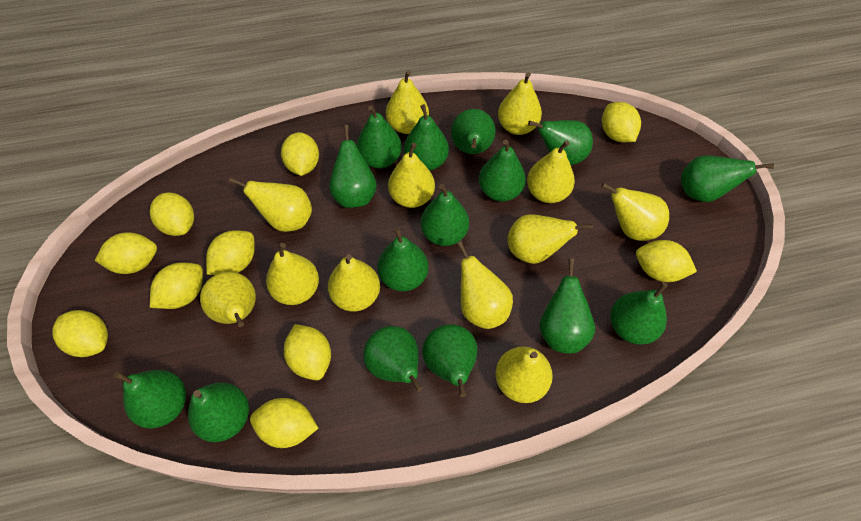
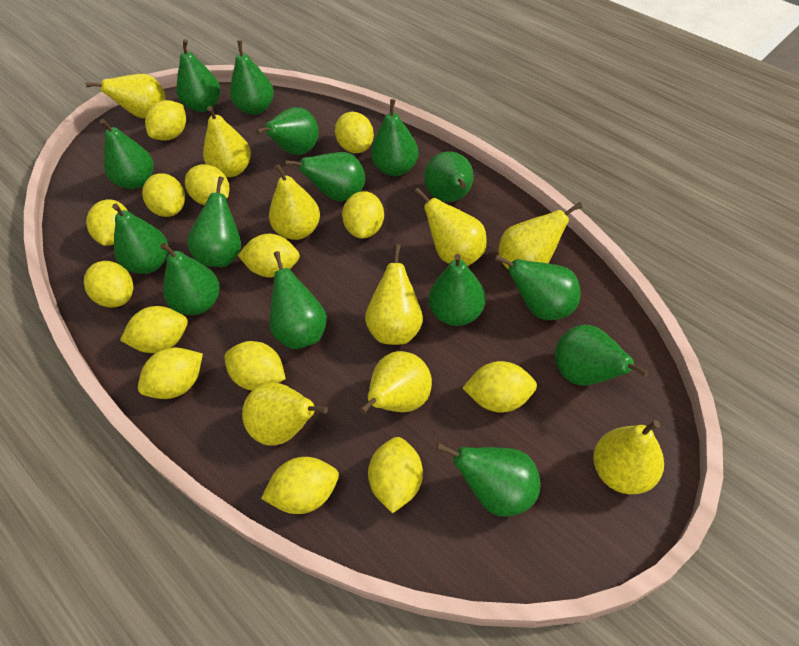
yellow lemon: 10 -> 14
yellow pear: 12 -> 9

